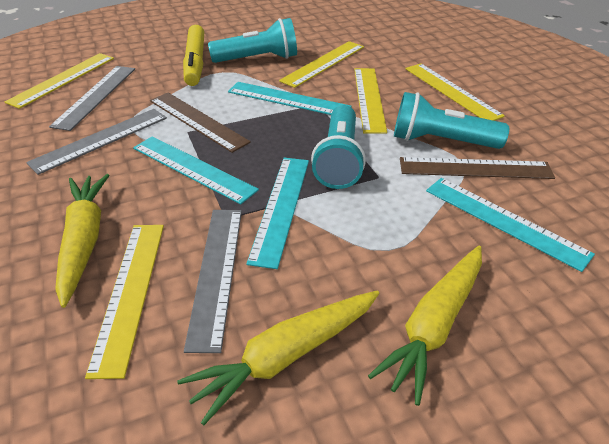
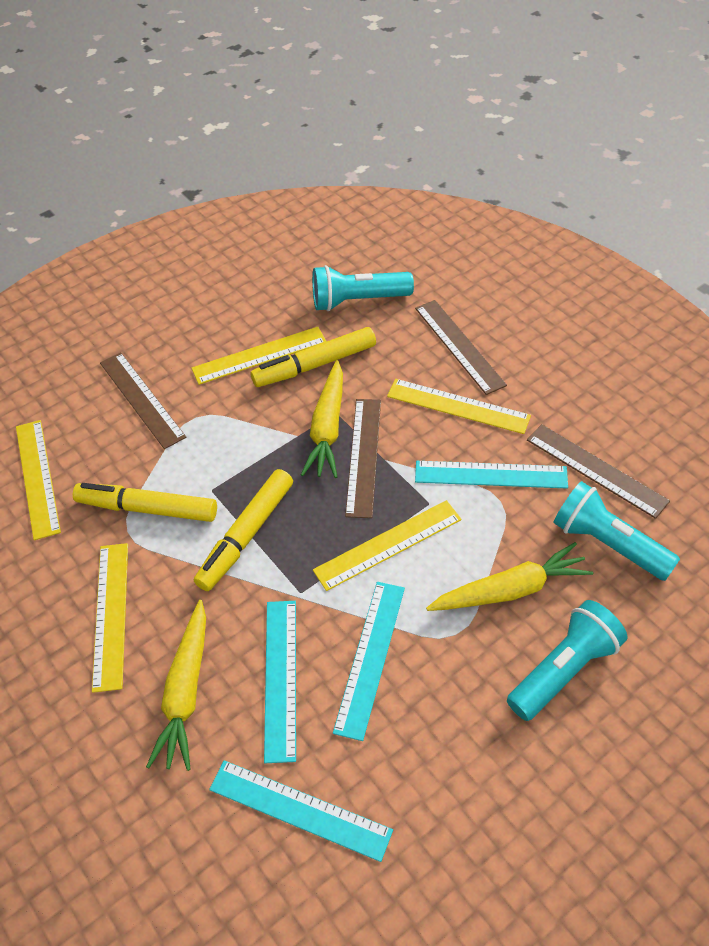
brown ruler: 2 -> 4
grey ruler: 3 -> 0
yellow marker: 1 -> 3

